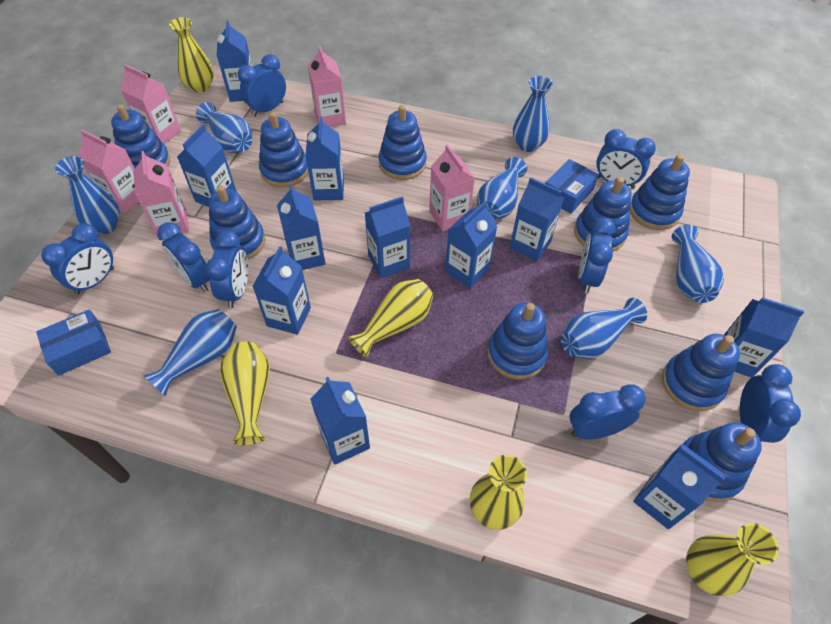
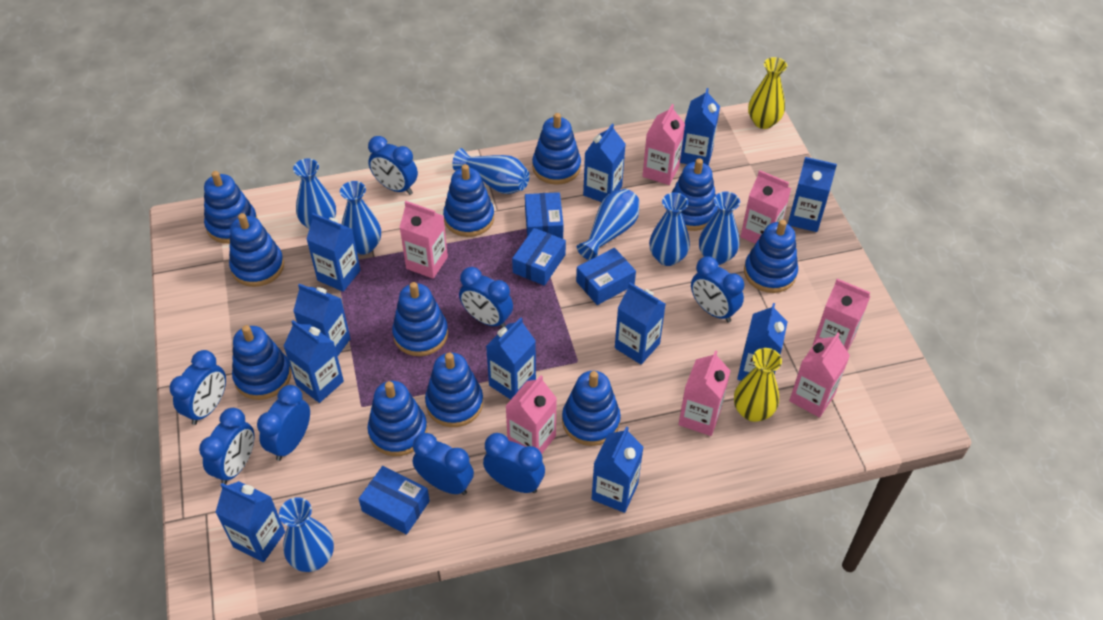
blue box: 2 -> 4
blue stacking toy: 9 -> 11
pink carton: 5 -> 7
yellow vase: 5 -> 2

